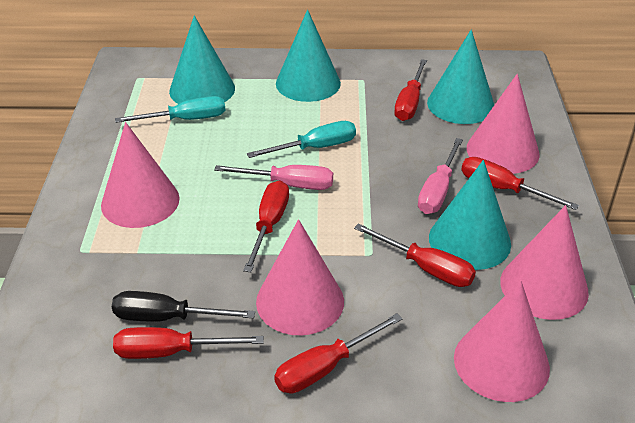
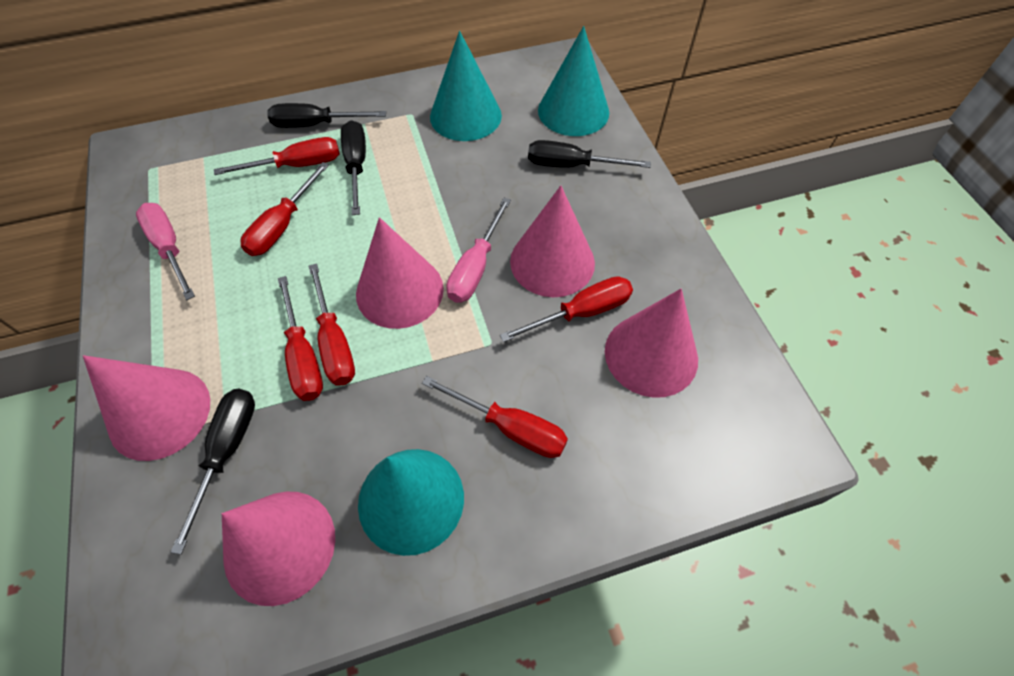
black screwdriver: 1 -> 4
turquoise cone: 4 -> 3
turquoise screwdriver: 2 -> 0

